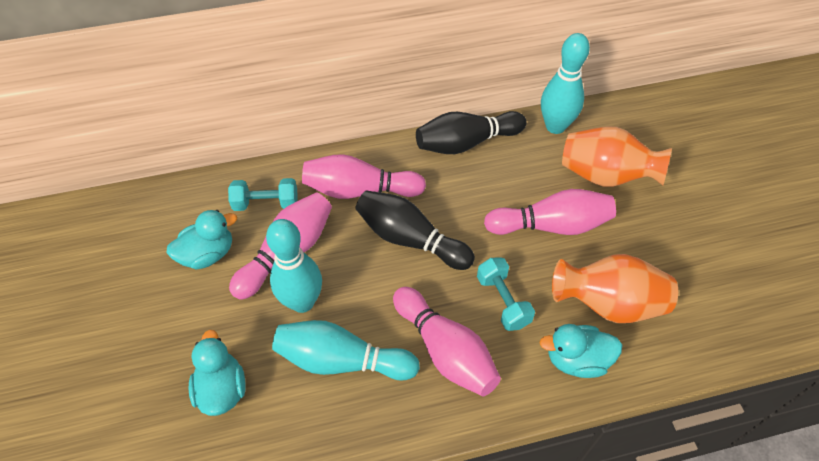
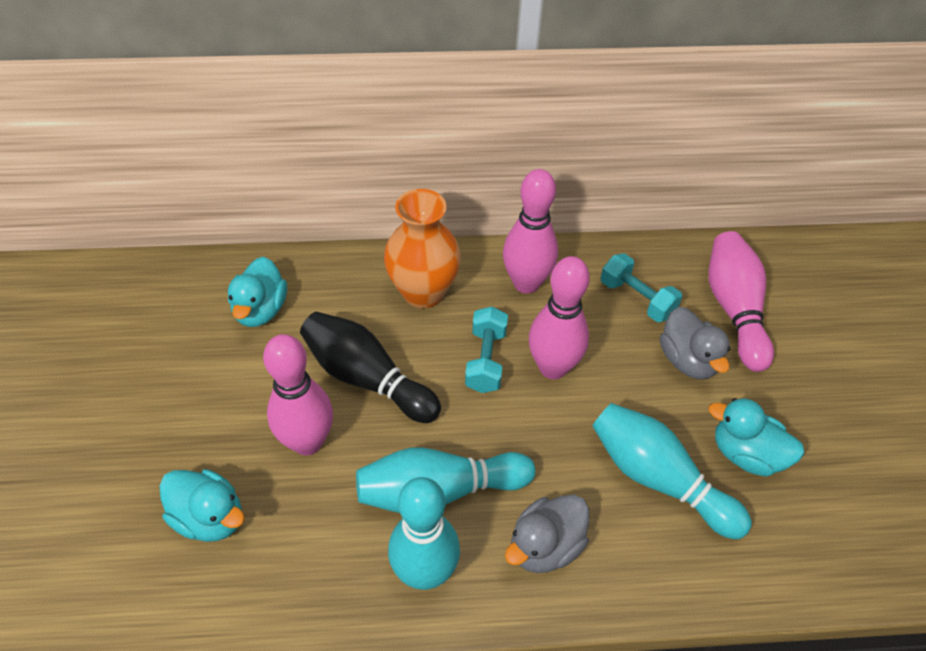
black bowling pin: 2 -> 1
grey duck: 0 -> 2
orange vase: 2 -> 1

